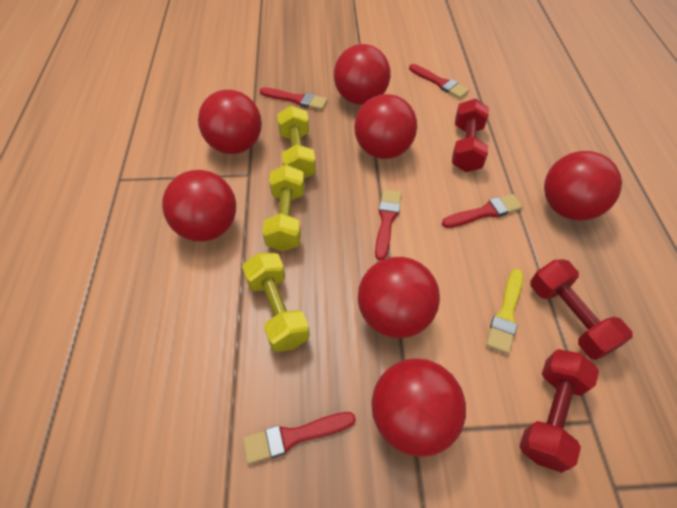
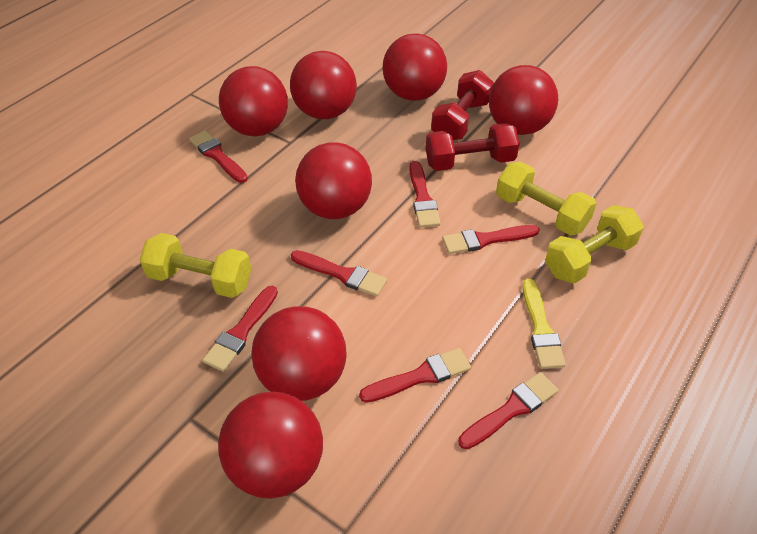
red brush: 5 -> 7
red dumbbell: 3 -> 2

